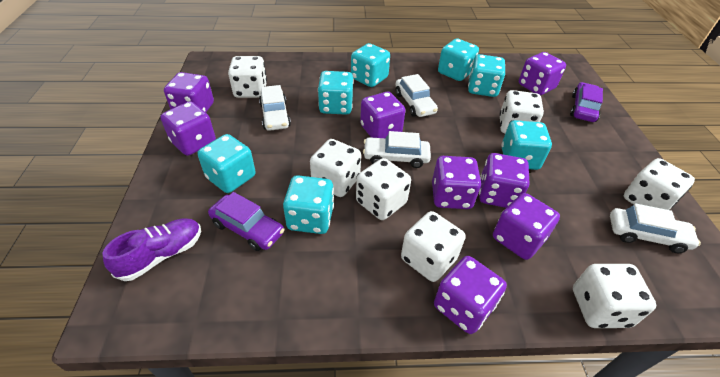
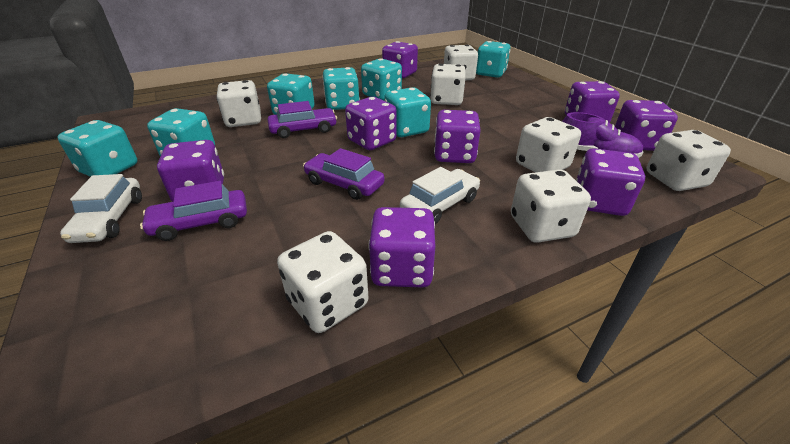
purple car: 2 -> 3
white car: 4 -> 2

